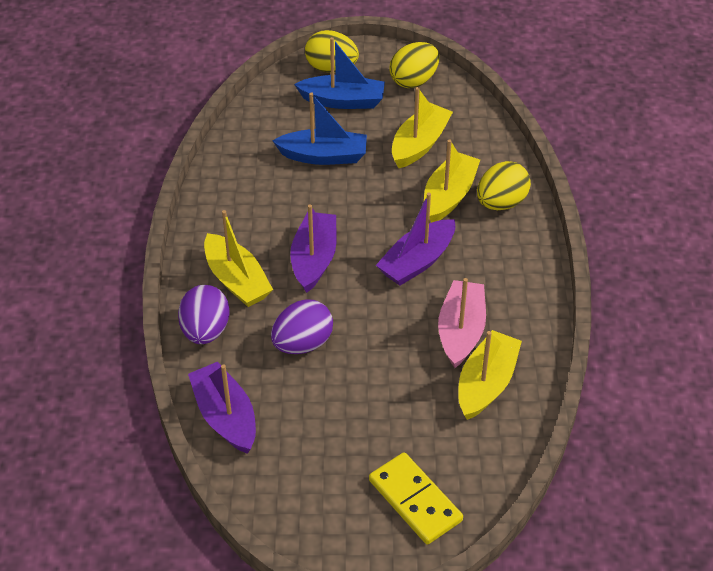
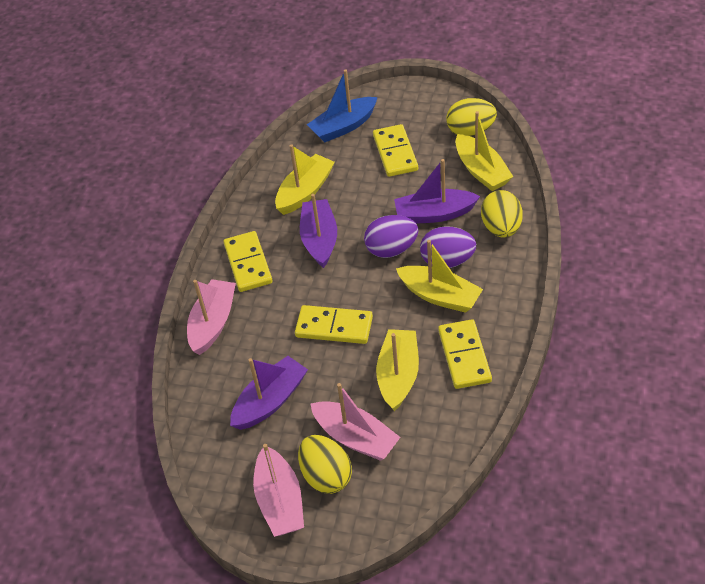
blue boat: 2 -> 1
pink boat: 1 -> 3
yellow domino: 1 -> 4

